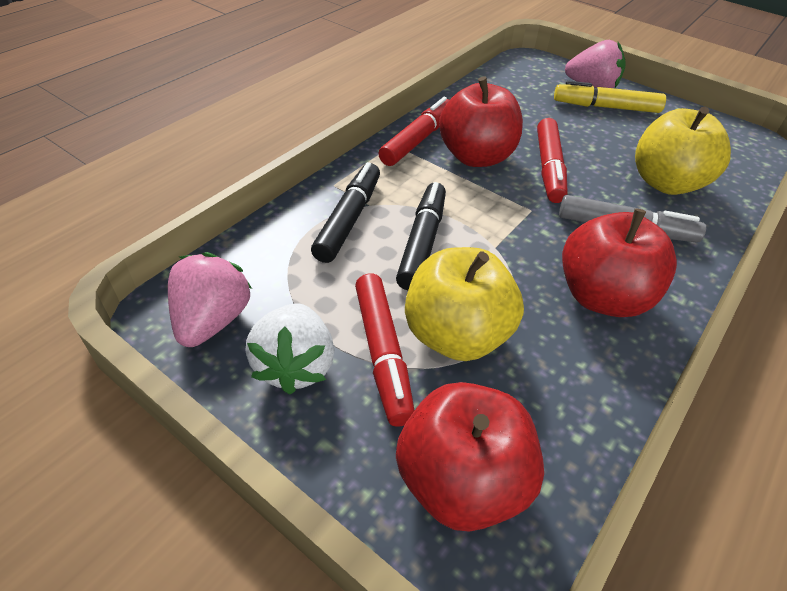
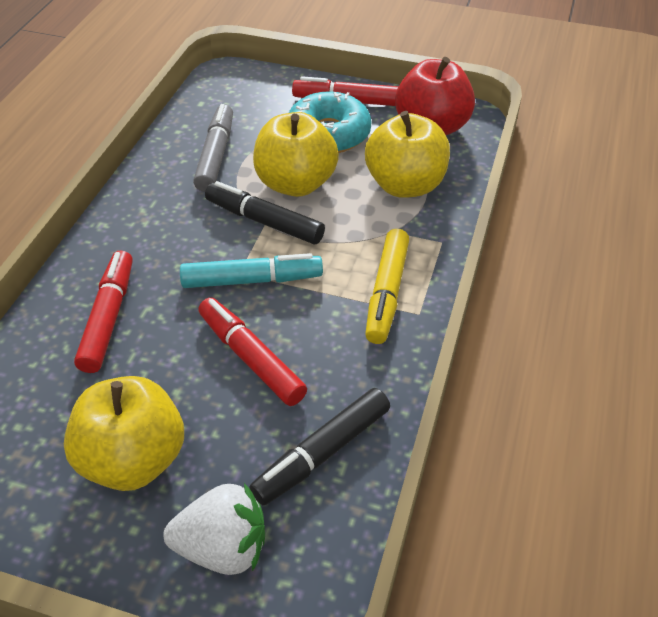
pink strawberry: 2 -> 0
red apple: 3 -> 1
turquoise donut: 0 -> 1
turquoise marker: 0 -> 1
yellow apple: 2 -> 3

